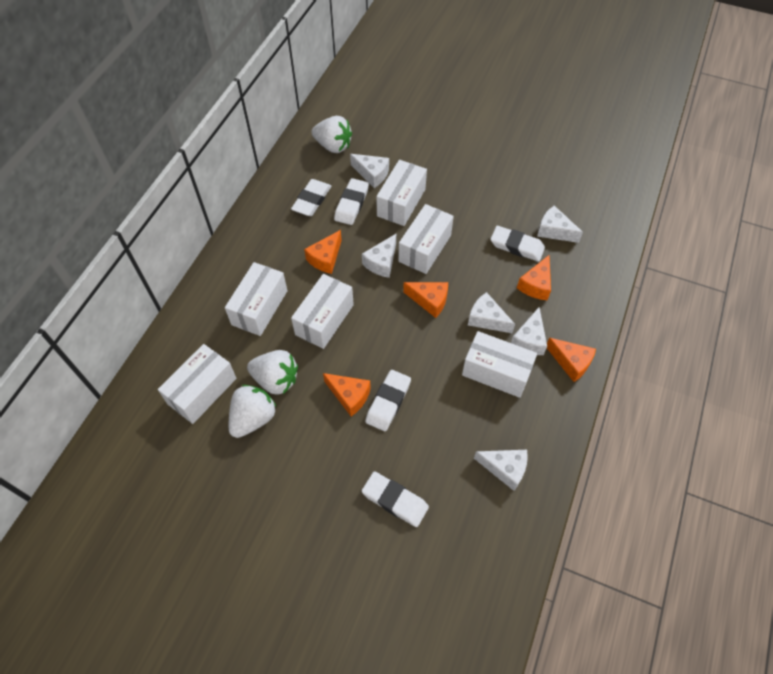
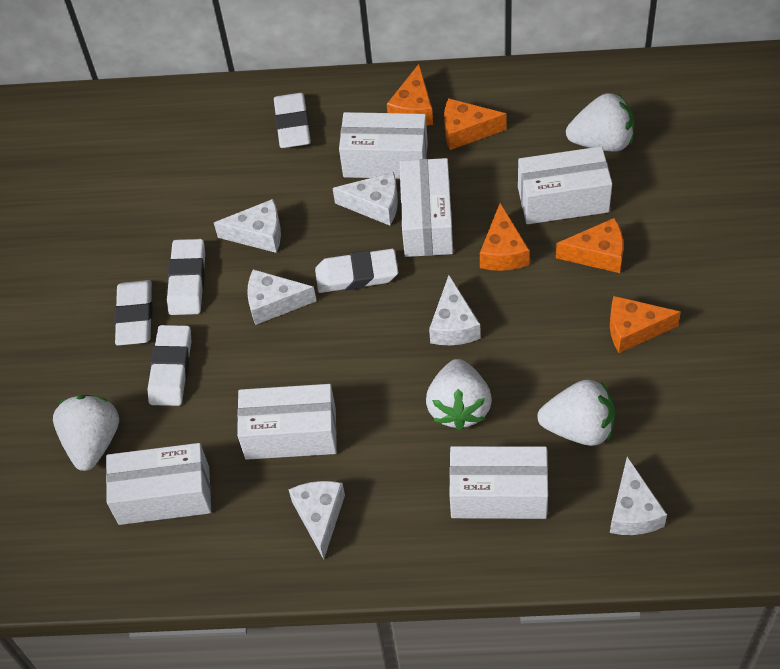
white strawberry: 3 -> 4

